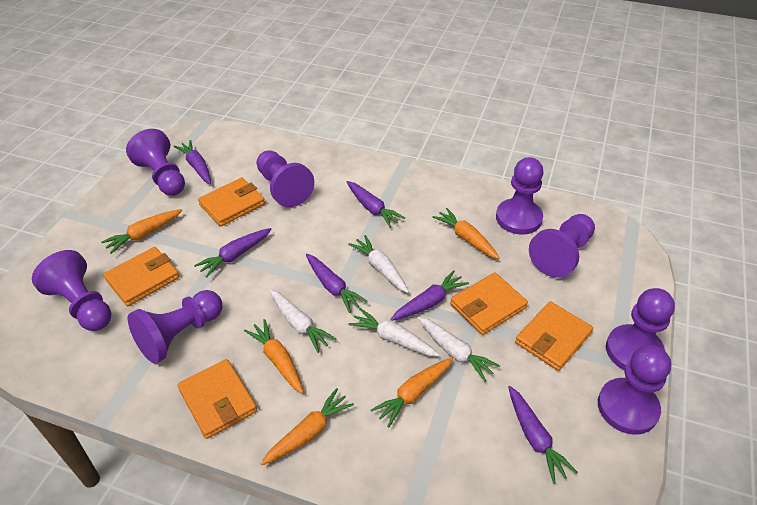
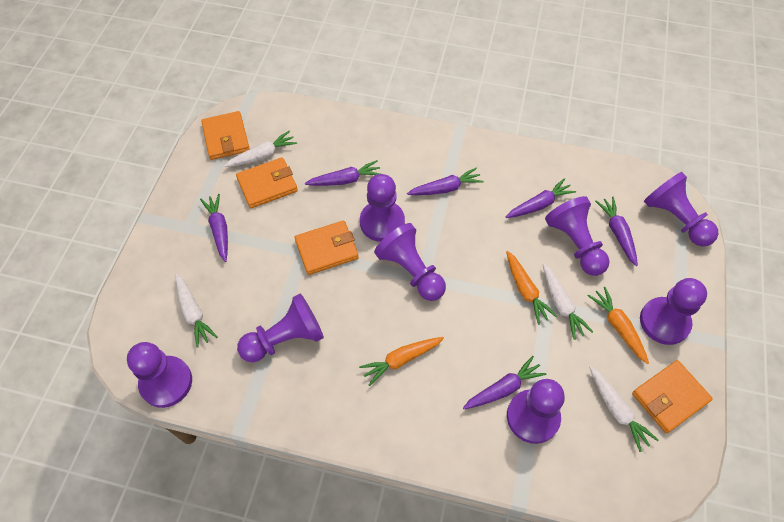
orange carrot: 5 -> 3
orange wallet: 5 -> 4

